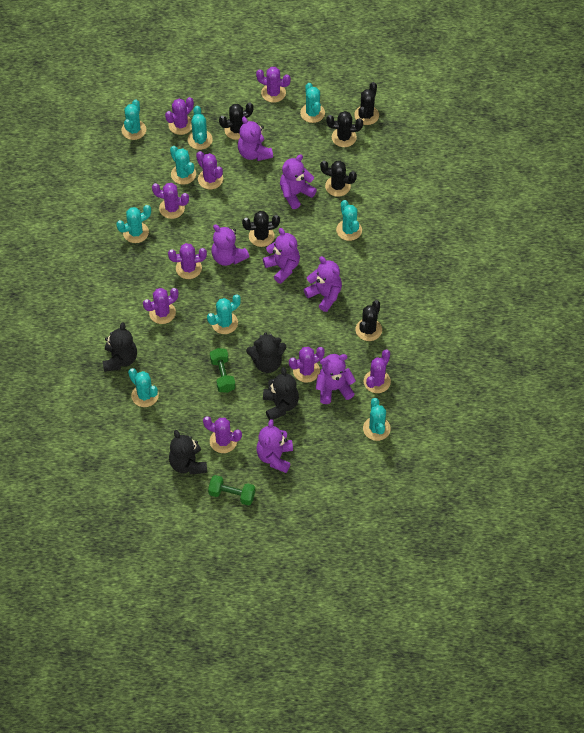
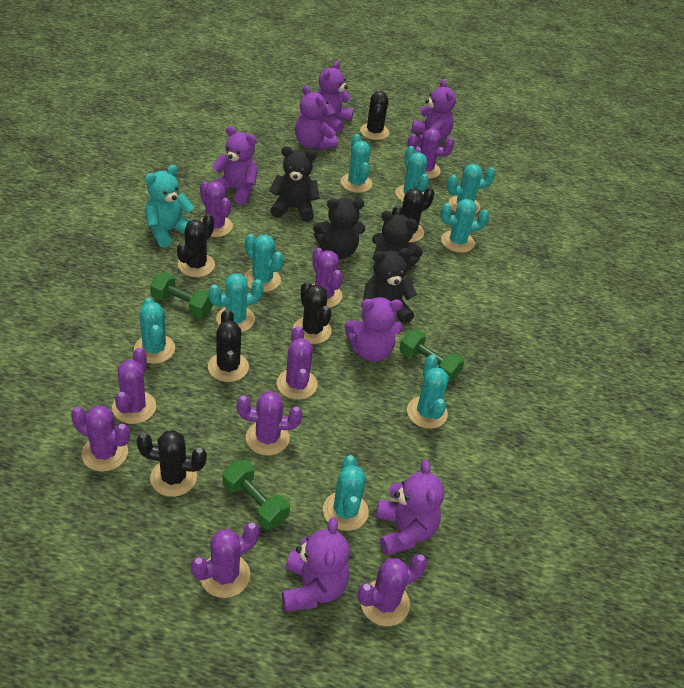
green dumbbell: 2 -> 3
turquoise teddy bear: 0 -> 1

